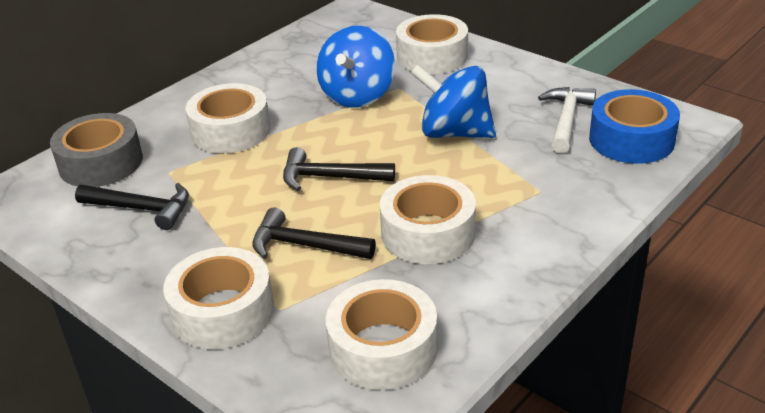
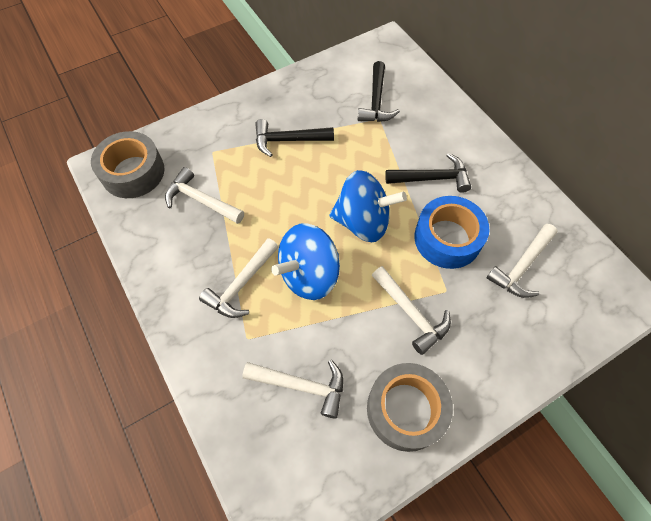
grey tape: 1 -> 2
white hammer: 1 -> 5
white tape: 5 -> 0

